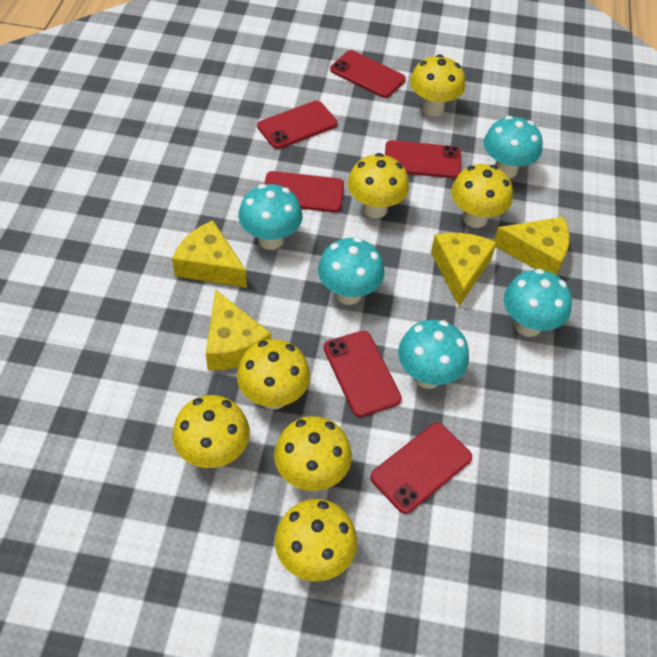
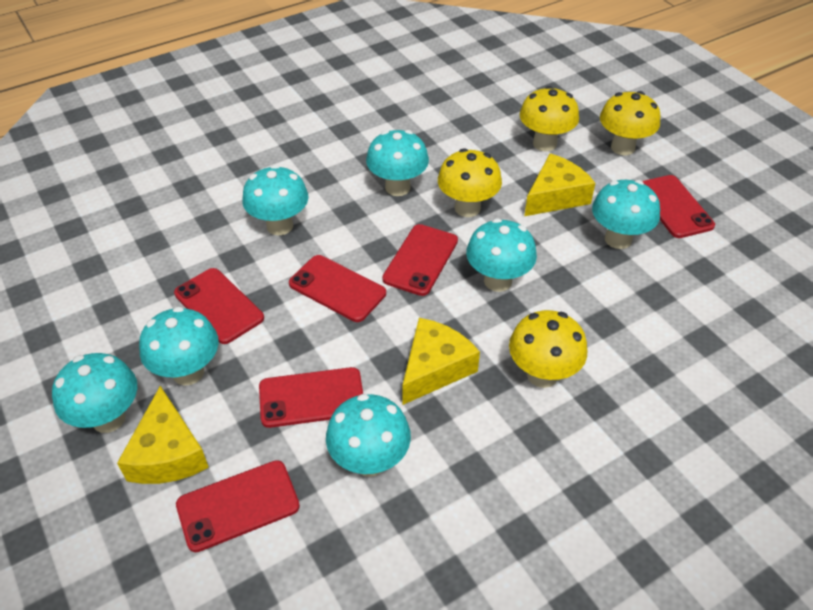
turquoise mushroom: 5 -> 7
yellow cheese: 4 -> 3
yellow mushroom: 7 -> 4

